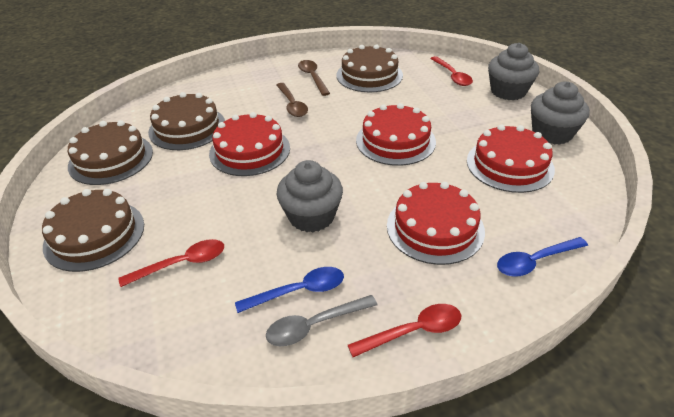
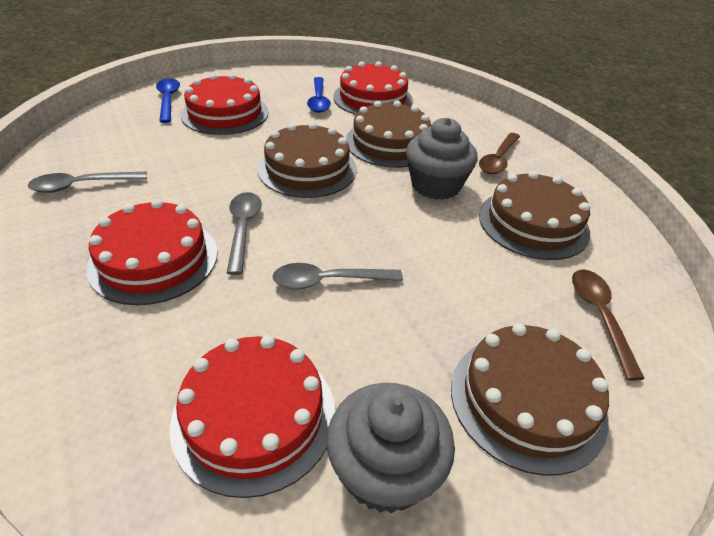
grey cupcake: 3 -> 2
grey spoon: 1 -> 3
red spoon: 3 -> 0

